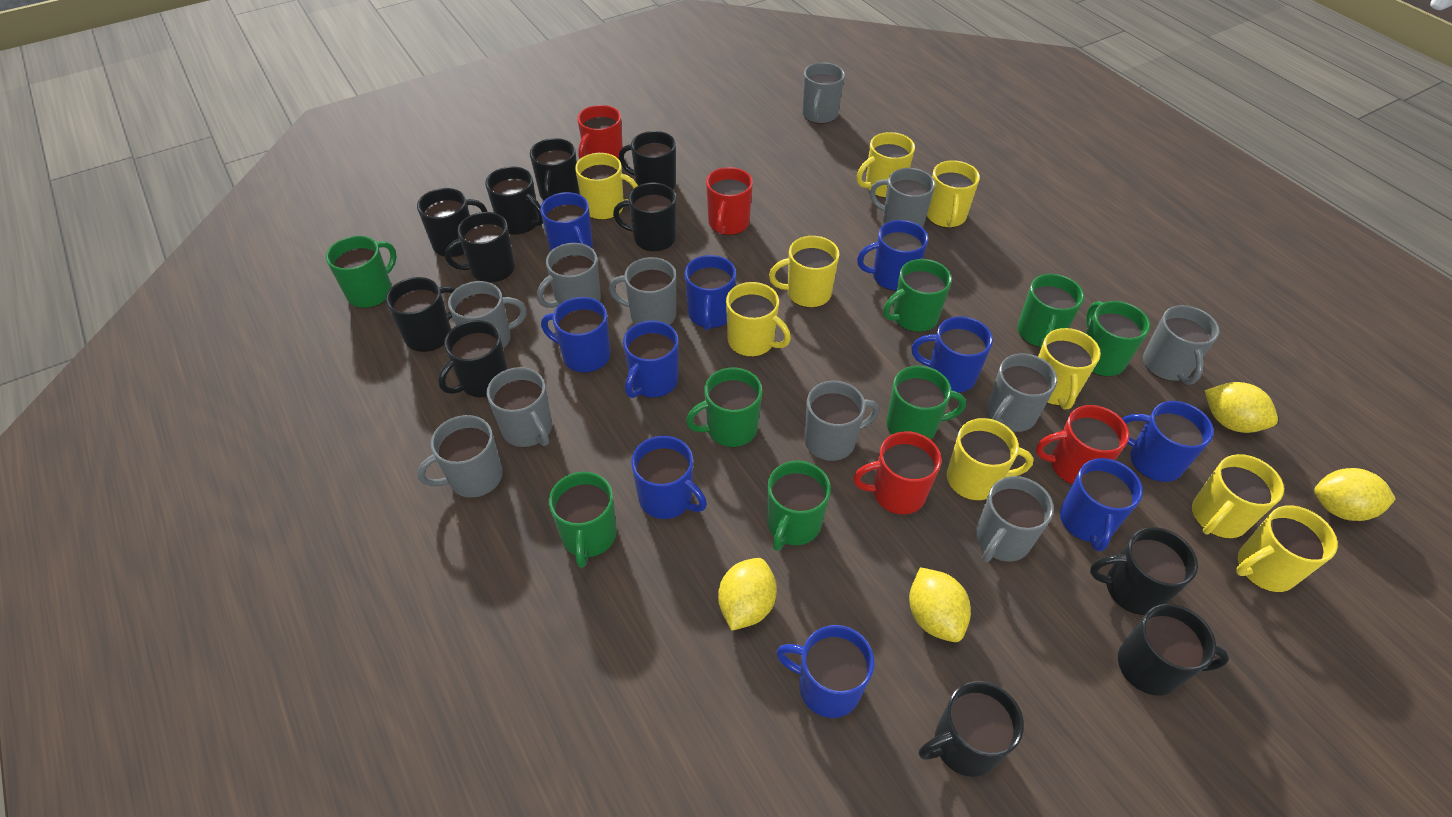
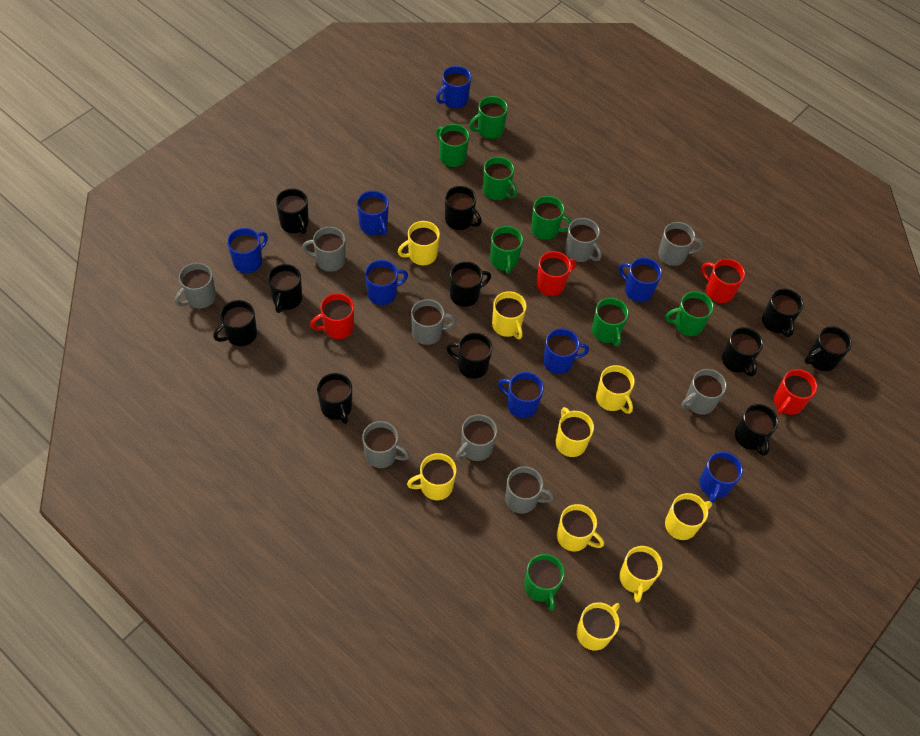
blue mug: 10 -> 8
grey mug: 11 -> 9
yellow lemon: 4 -> 0

